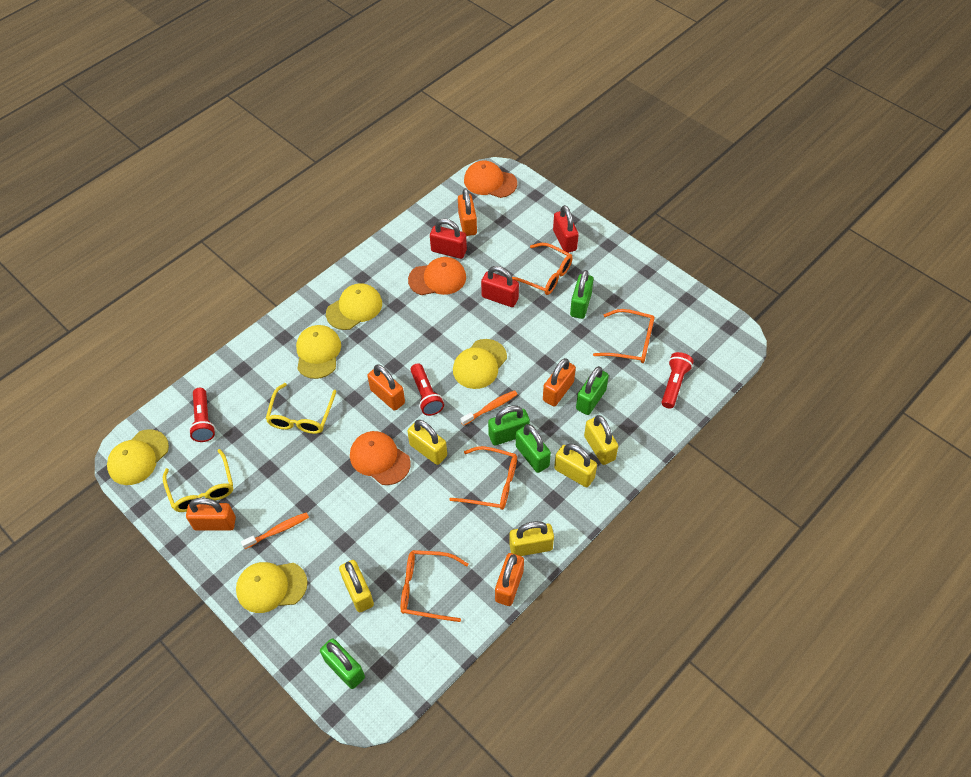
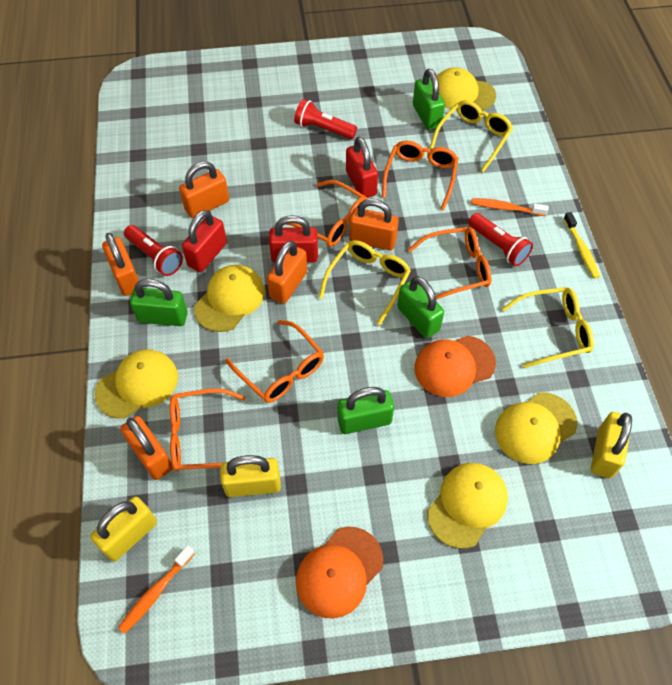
green padlock: 5 -> 4
orange cap: 3 -> 2
orange glasses: 4 -> 5
yellow glasses: 2 -> 3
yellow padlock: 5 -> 3
yellow toothbrush: 0 -> 1

